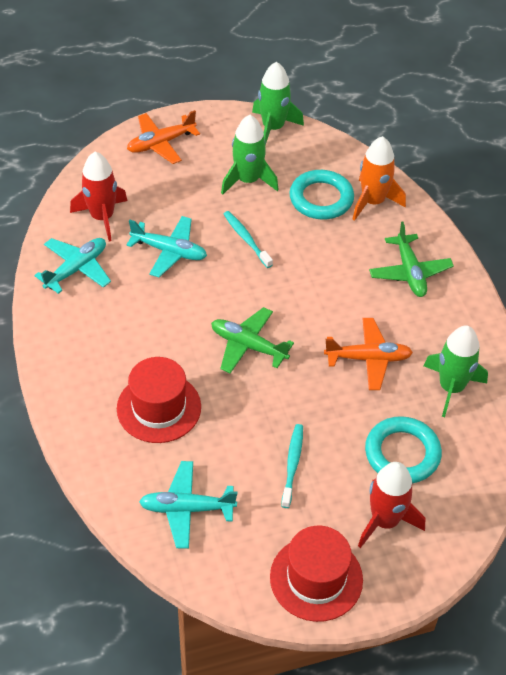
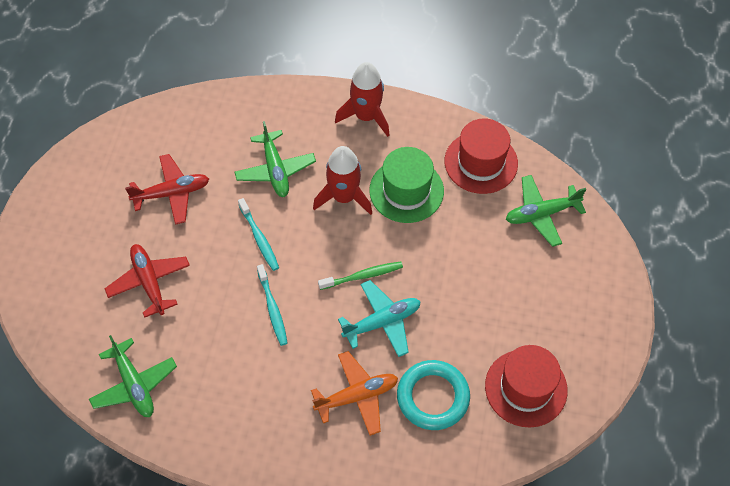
green hat: 0 -> 1
green plane: 2 -> 3
green rocket: 3 -> 0
green toothbrush: 0 -> 1
orange plane: 2 -> 1
orange rocket: 1 -> 0
red plane: 0 -> 2
turquoise plane: 3 -> 1
turquoise ring: 2 -> 1

